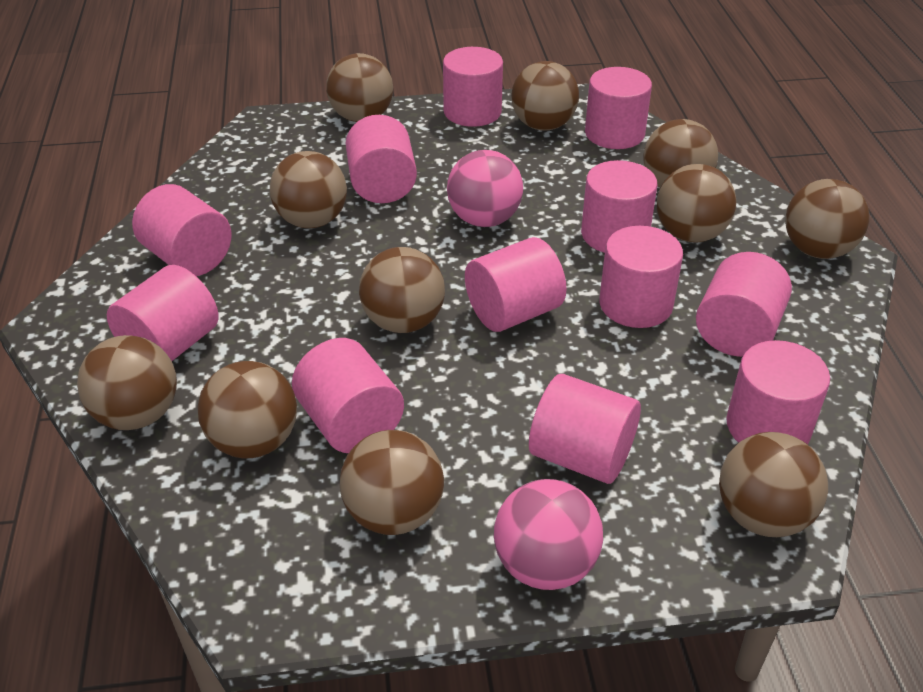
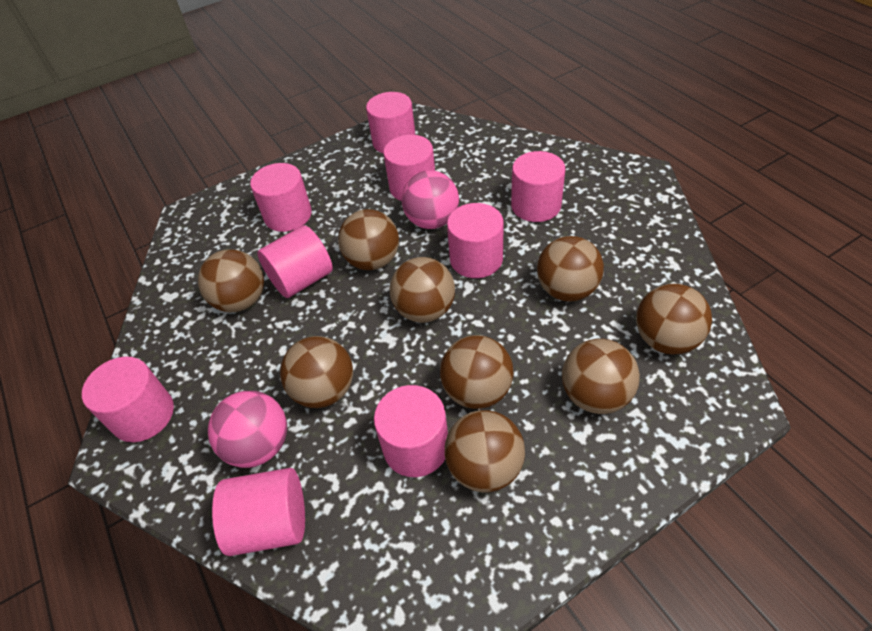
brown ball: 11 -> 9
pink cylinder: 12 -> 9

